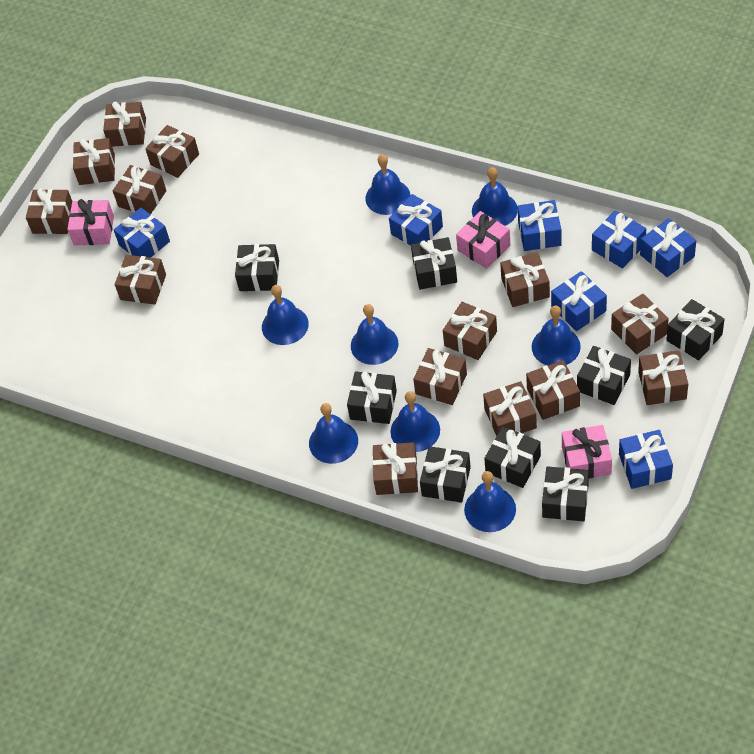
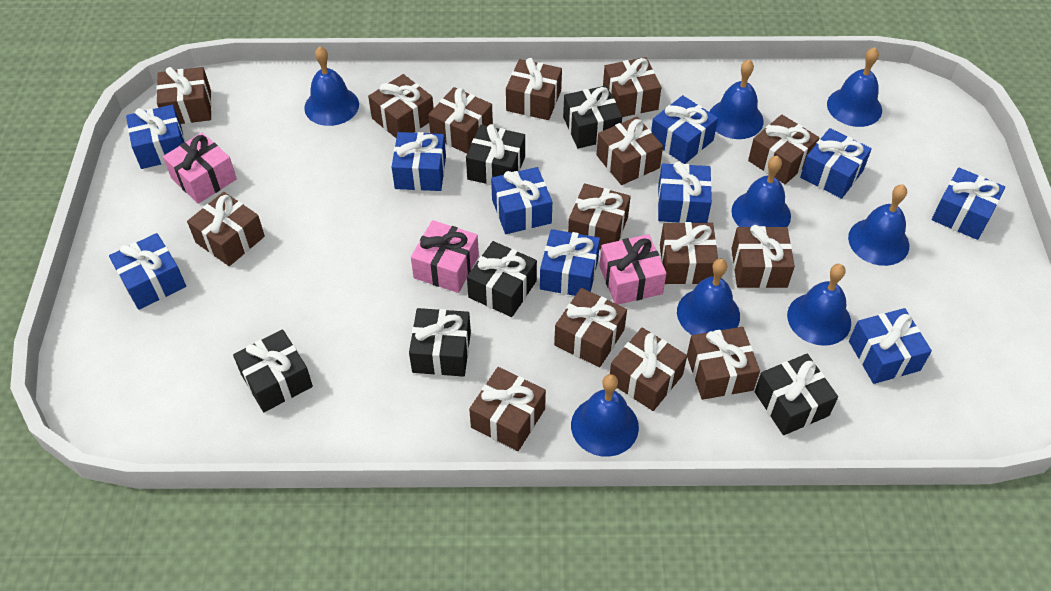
black gift: 8 -> 6
blue gift: 7 -> 10
brown gift: 14 -> 15

